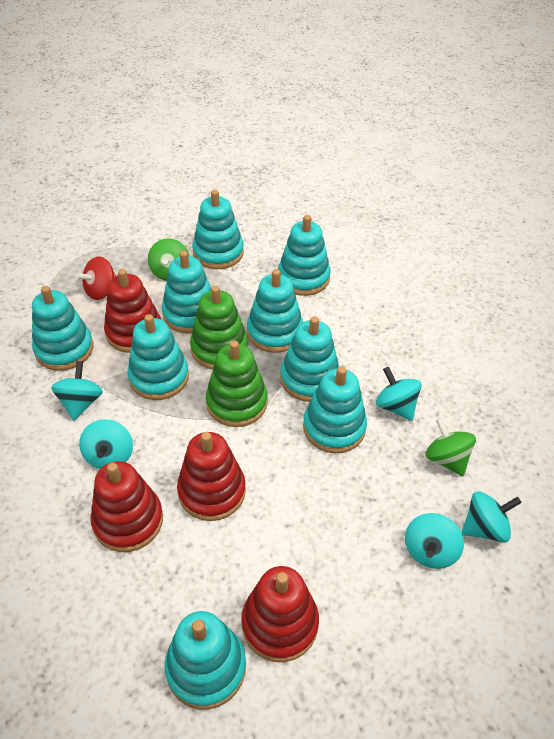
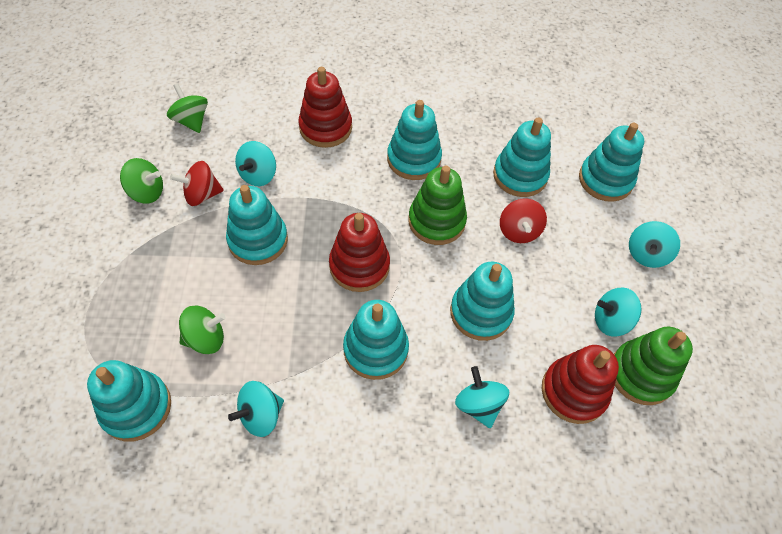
green spinning top: 2 -> 3
red spinning top: 1 -> 2
red stacking toy: 4 -> 3
turquoise stacking toy: 9 -> 7

